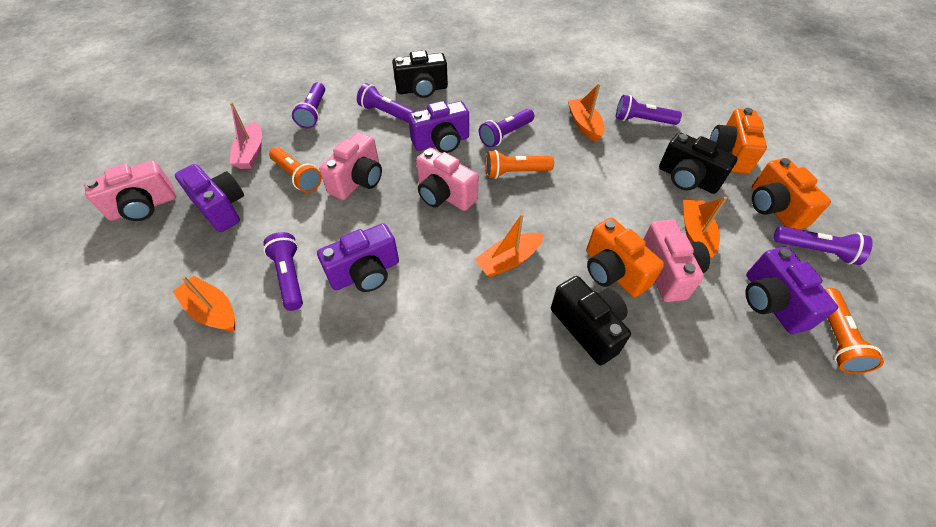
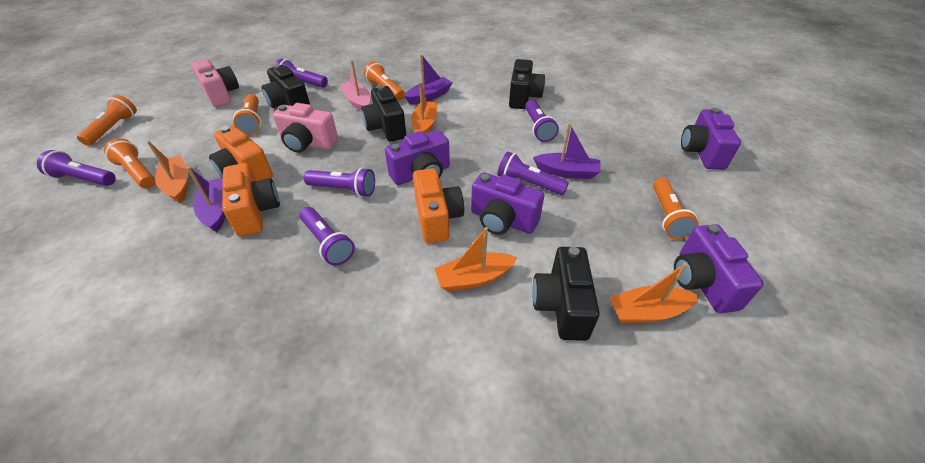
black camera: 3 -> 4
orange flashlight: 3 -> 5
pink camera: 4 -> 2
purple boat: 0 -> 3

